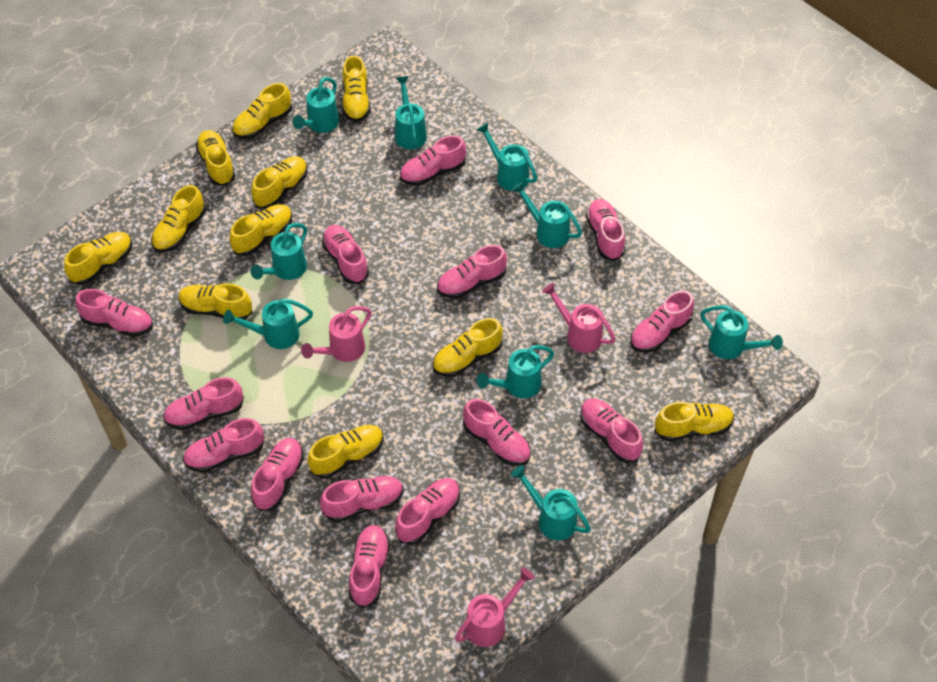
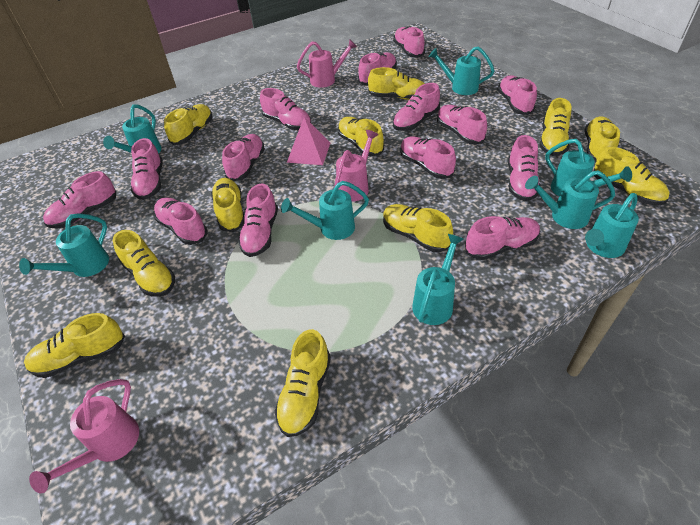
pink pyramid: 0 -> 1
turquoise watering can: 9 -> 8

